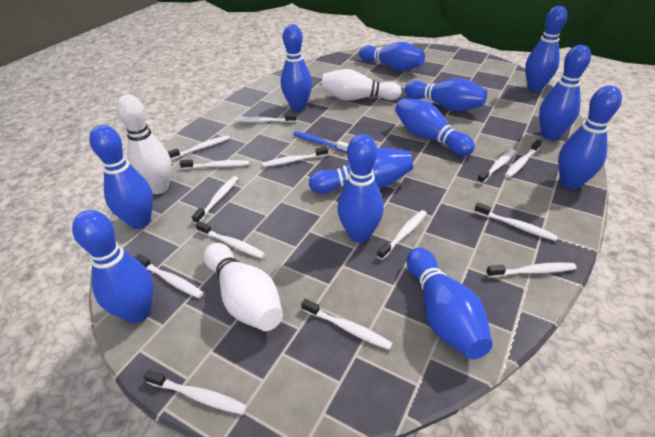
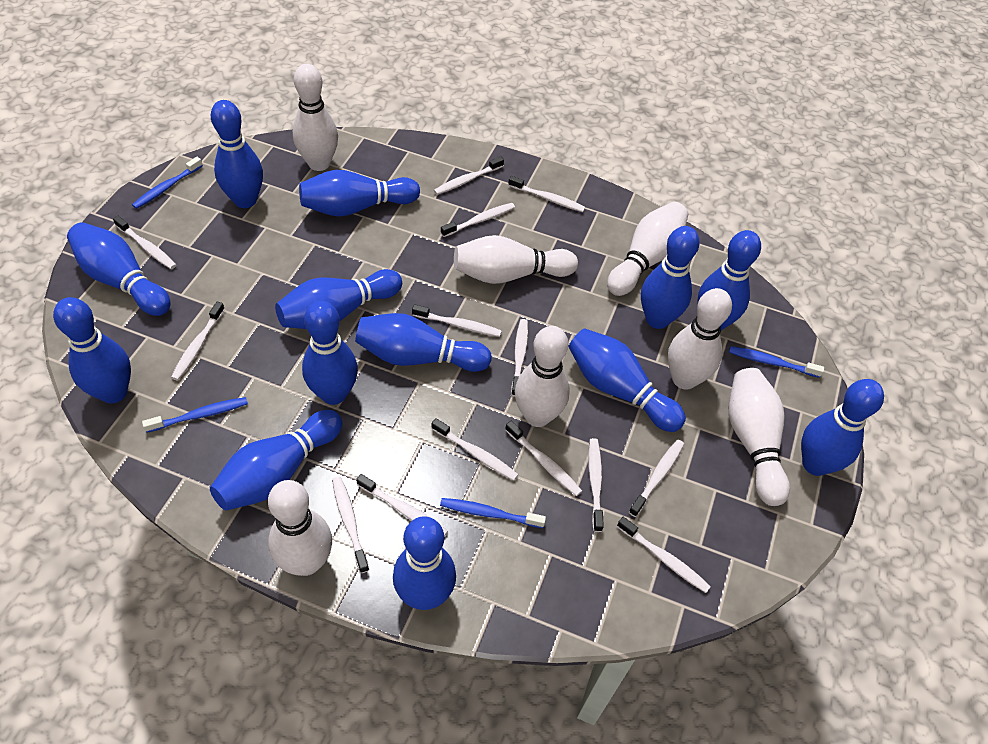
blue bowling pin: 12 -> 13
blue toothbrush: 1 -> 4
white bowling pin: 3 -> 7

